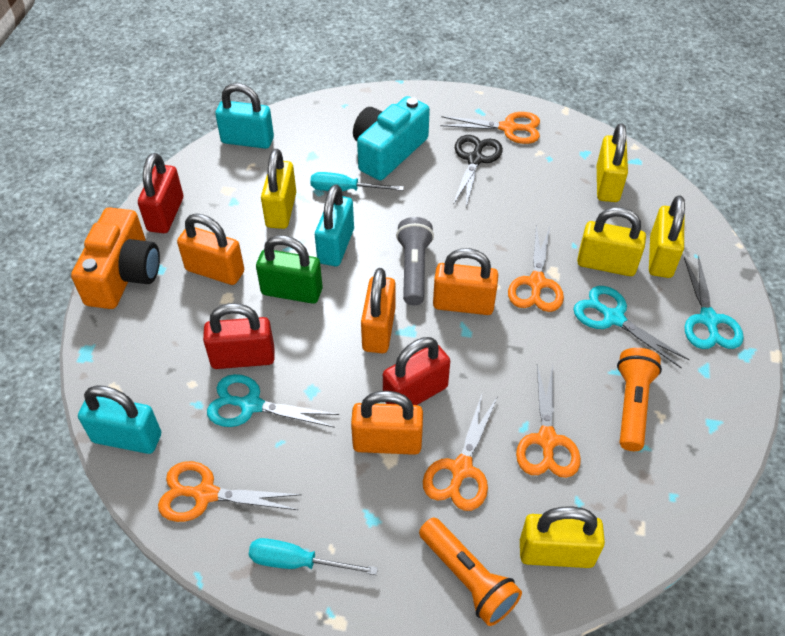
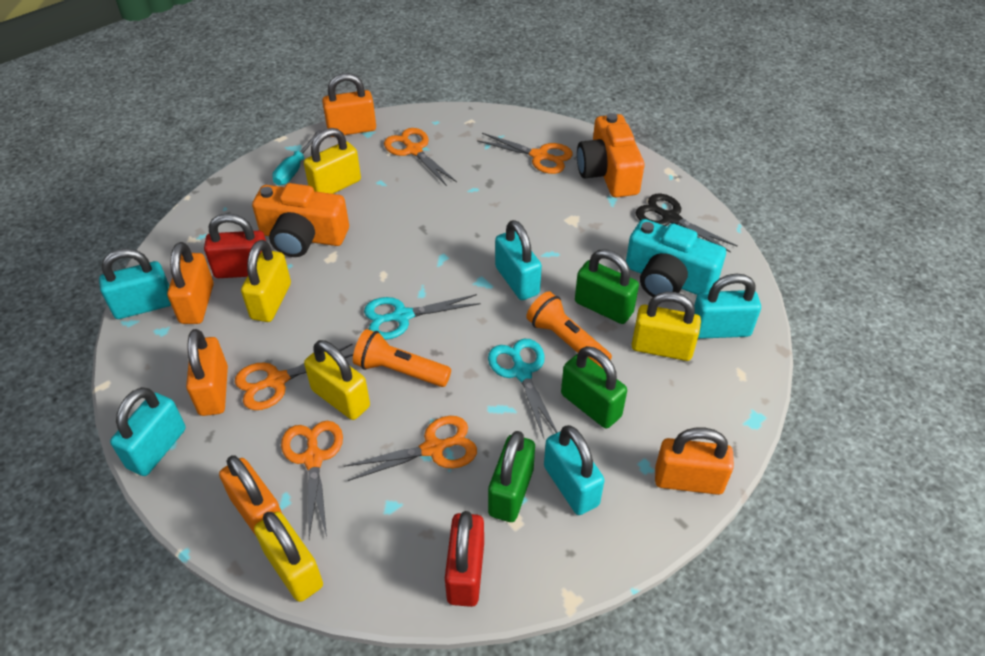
green padlock: 1 -> 3
grey flashlight: 1 -> 0
orange camera: 1 -> 2
orange padlock: 4 -> 5
red padlock: 3 -> 2
turquoise padlock: 3 -> 5
turquoise scissors: 3 -> 2
turquoise screwdriver: 2 -> 1

